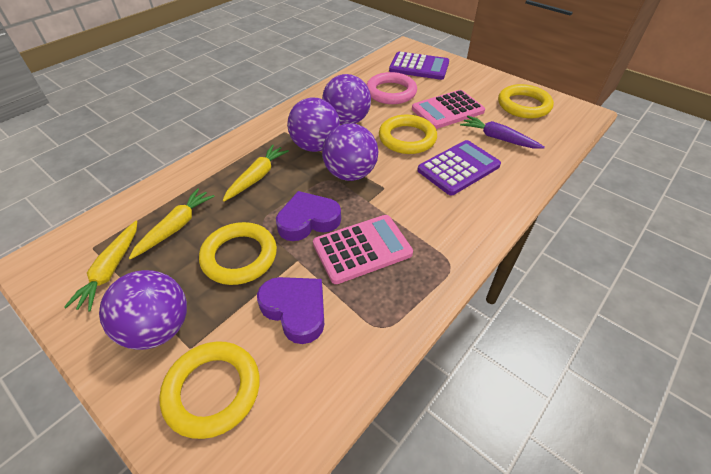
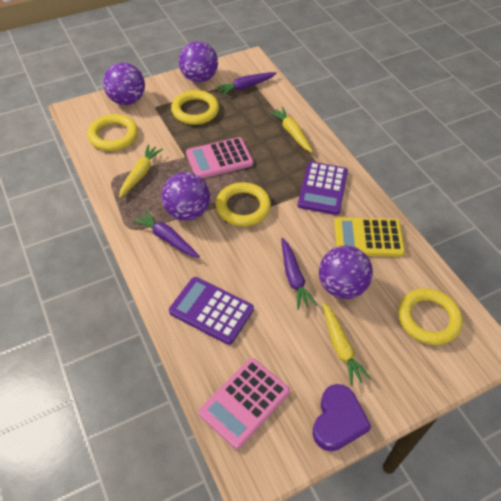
pink ring: 1 -> 0
purple carrot: 1 -> 3
purple heart: 2 -> 1
yellow calculator: 0 -> 1

